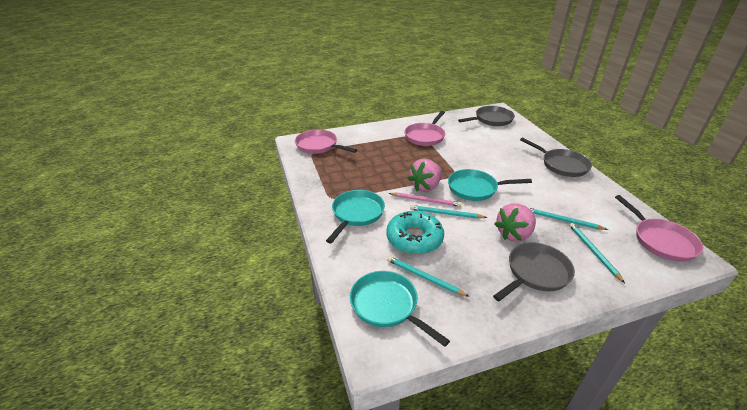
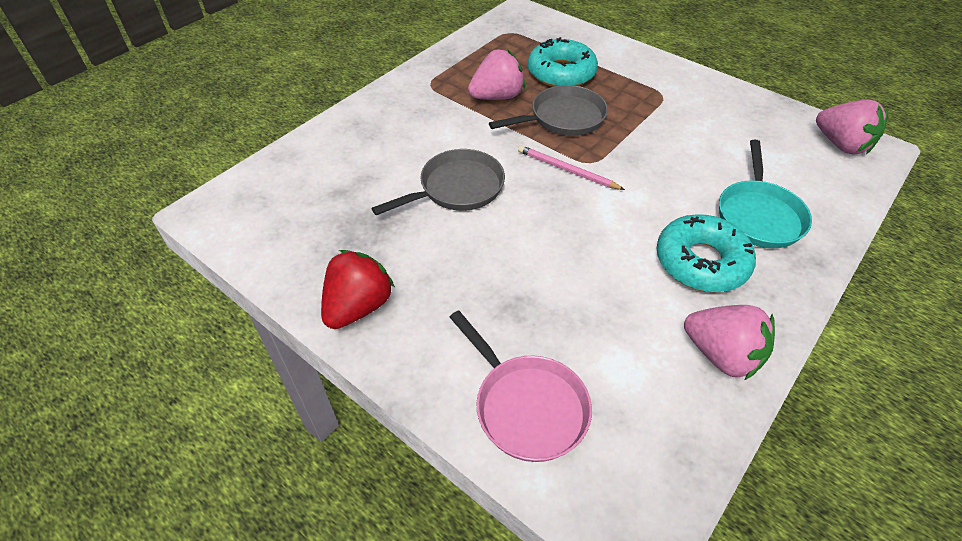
grey pan: 3 -> 2
pink pan: 3 -> 1
pink strawberry: 2 -> 3
red strawberry: 0 -> 1
turquoise donut: 1 -> 2
turquoise pan: 3 -> 1
turquoise pencil: 4 -> 0

